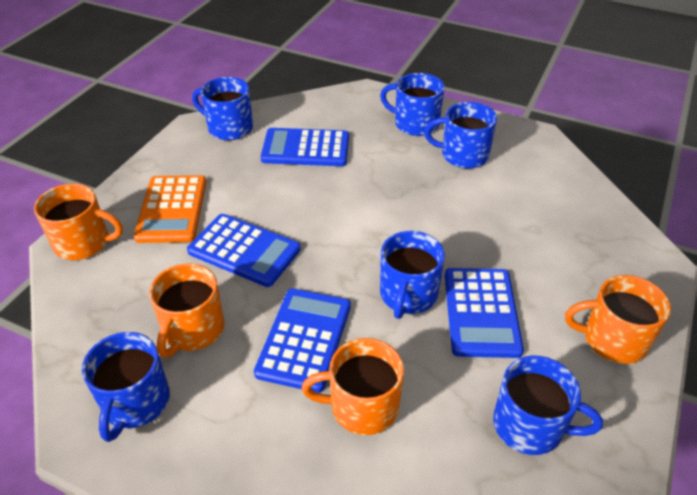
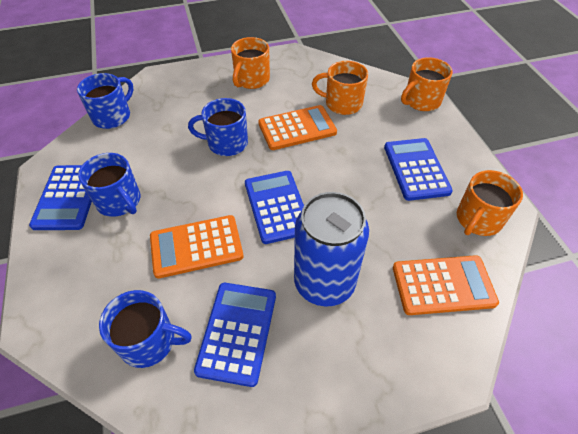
blue can: 0 -> 1
blue mug: 6 -> 4
orange calculator: 1 -> 3

